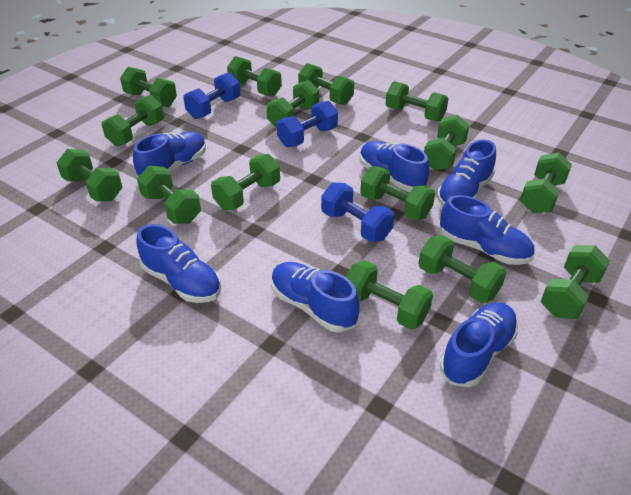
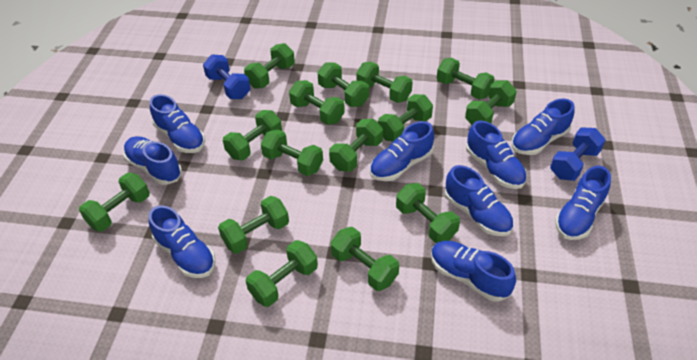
blue dumbbell: 3 -> 2
blue shoe: 7 -> 9

